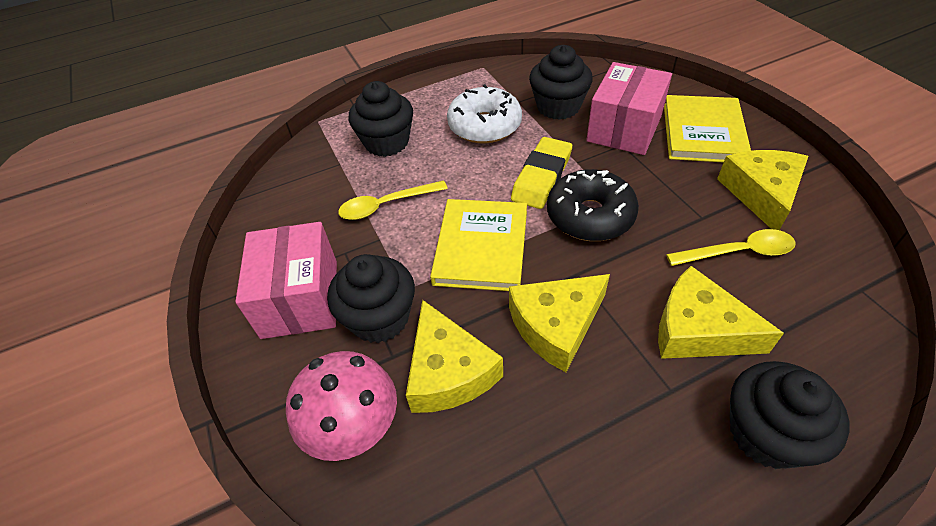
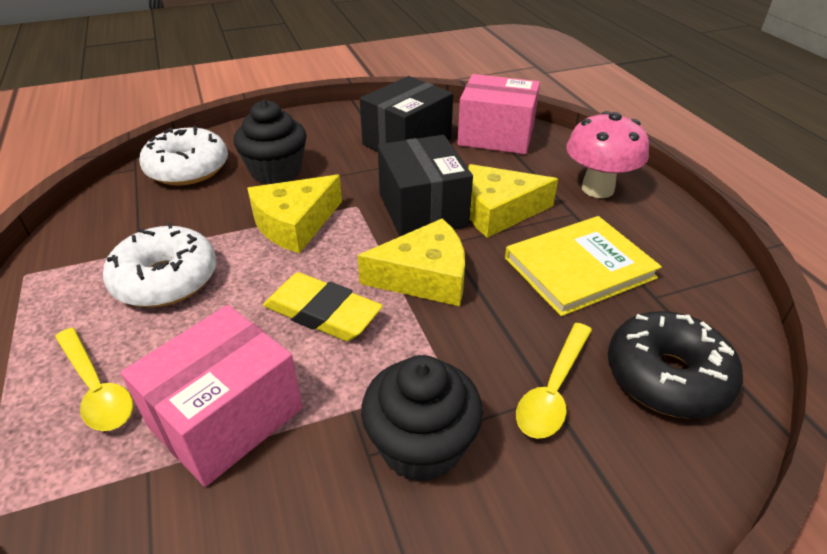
black box: 0 -> 2
black cupcake: 4 -> 2
white donut: 1 -> 2
yellow book: 2 -> 1
yellow cheese: 4 -> 3

